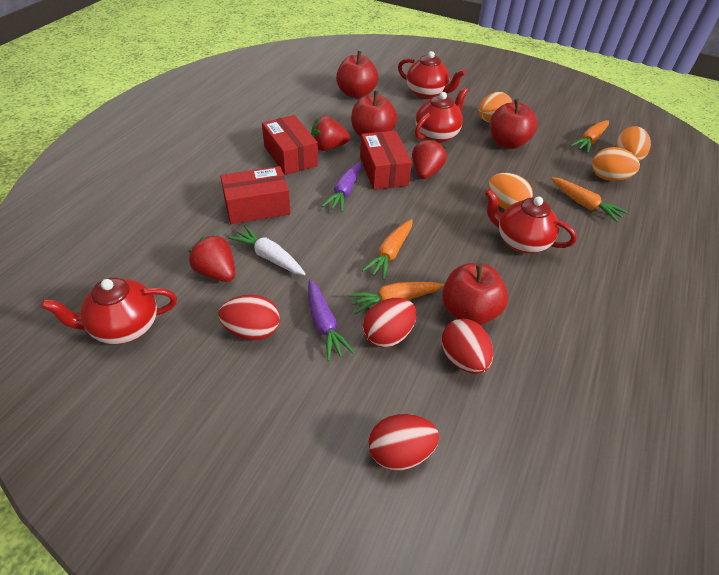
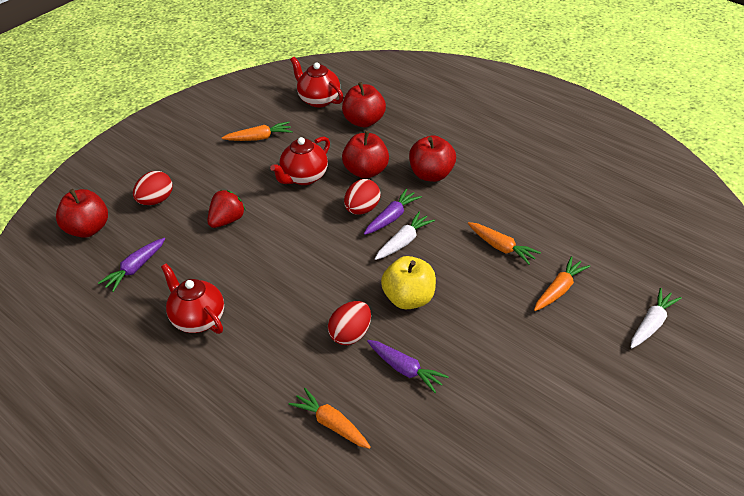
orange egg: 4 -> 0
purple carrot: 2 -> 3
red box: 3 -> 0
red egg: 4 -> 3
red strawberry: 3 -> 1
red teapot: 4 -> 3
white carrot: 1 -> 2
yellow apple: 0 -> 1

